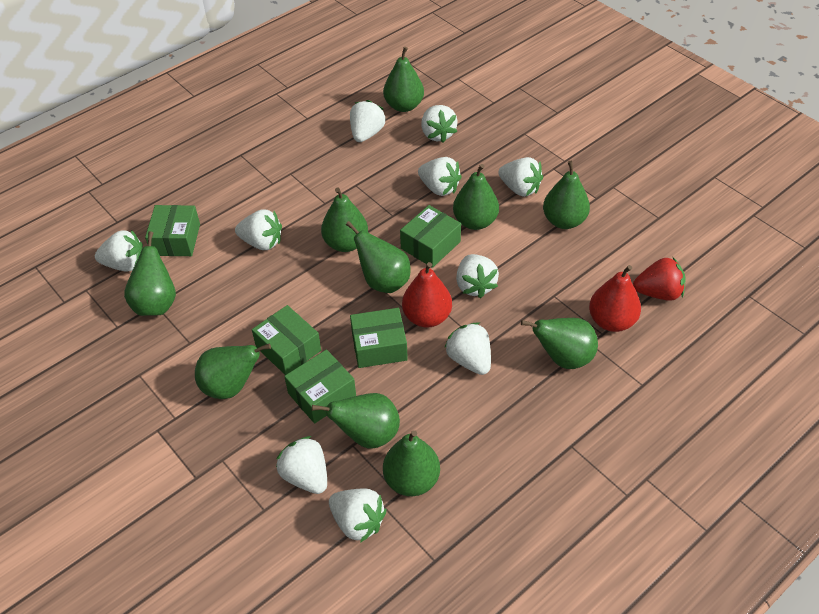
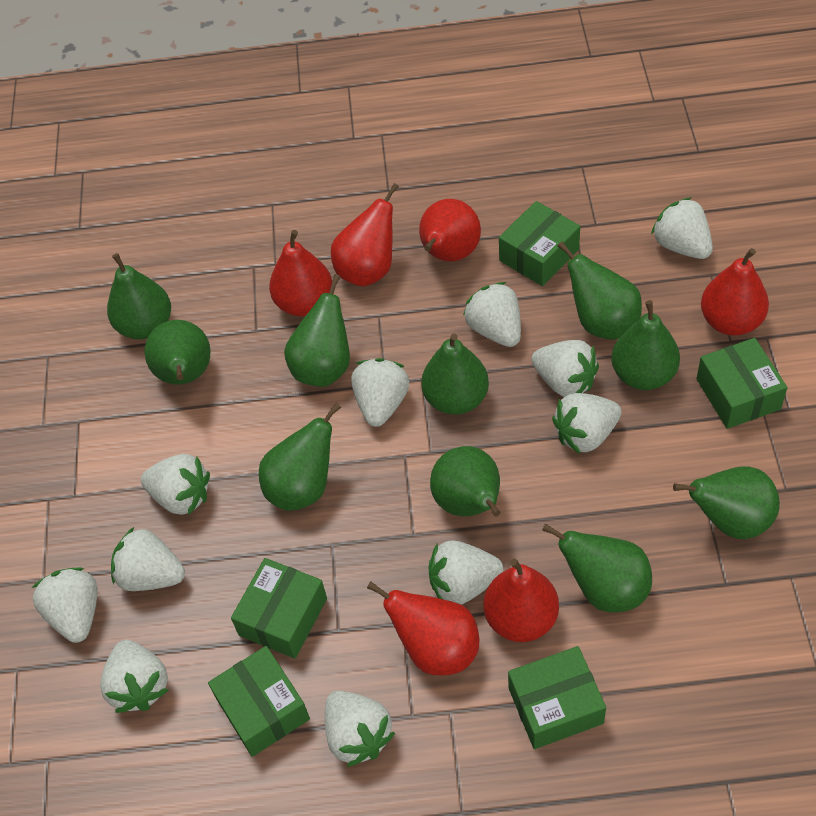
red pear: 2 -> 6
red strawberry: 1 -> 0
white strawberry: 10 -> 11

